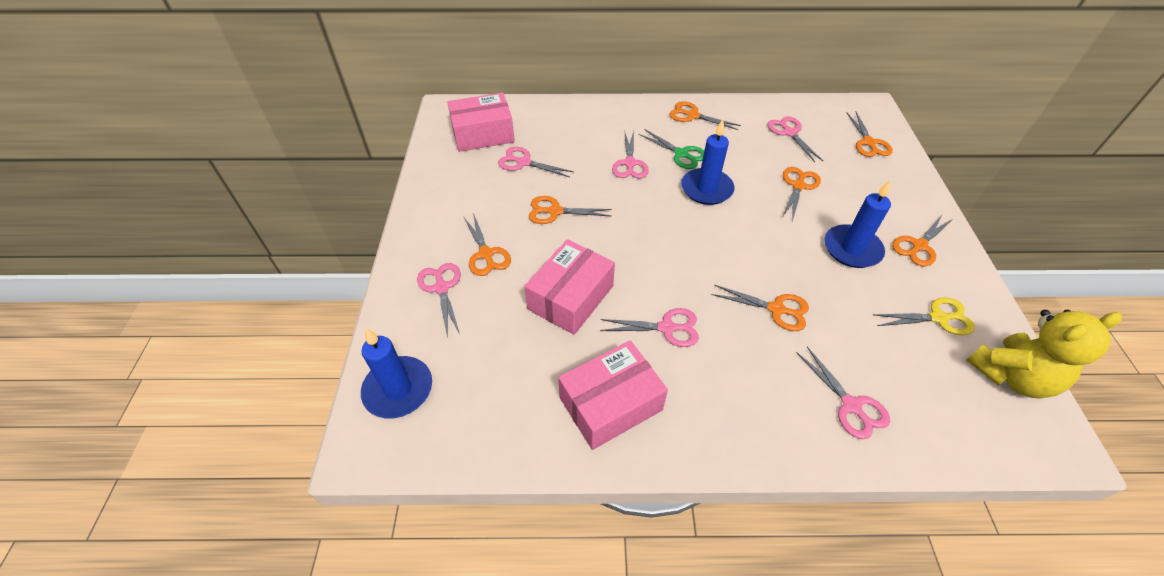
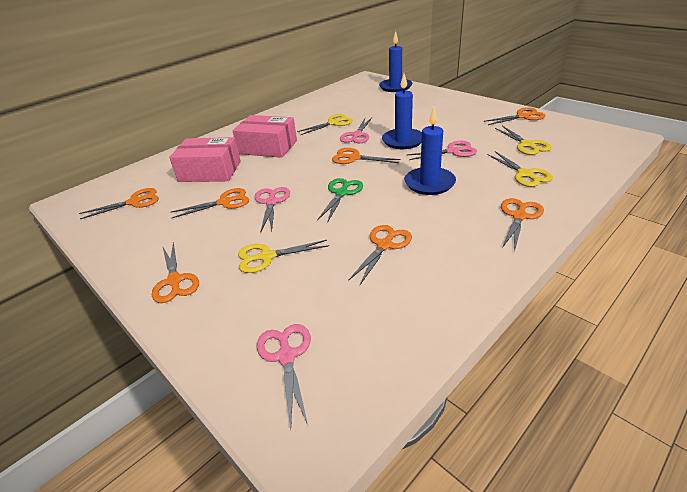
pink box: 3 -> 2
pink scissors: 6 -> 4
yellow scissors: 1 -> 4
yellow teddy bear: 1 -> 0

